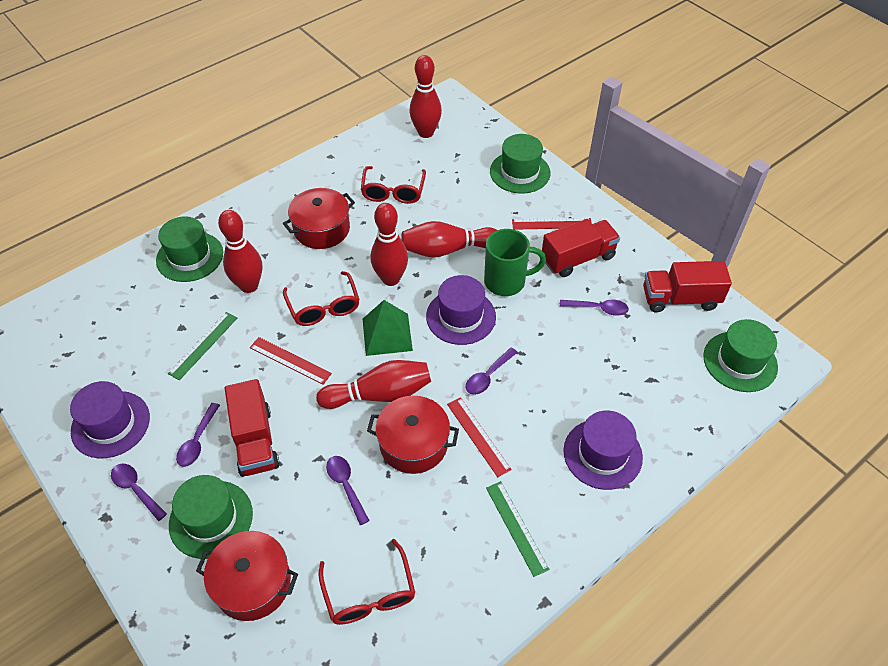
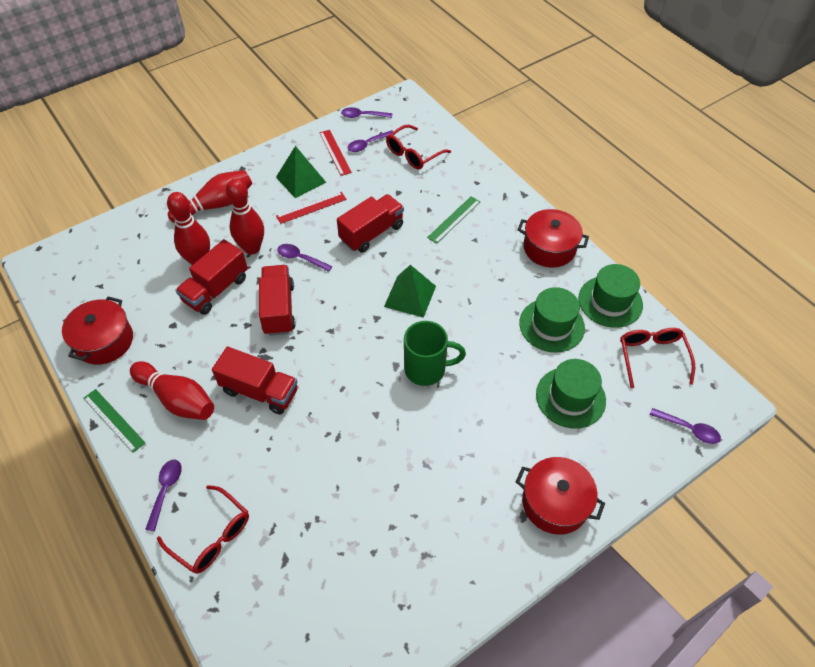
green hat: 4 -> 3
green pyramid: 1 -> 2
purple hat: 3 -> 0
red bowling pin: 5 -> 4
red ruler: 3 -> 2
red truck: 3 -> 4

